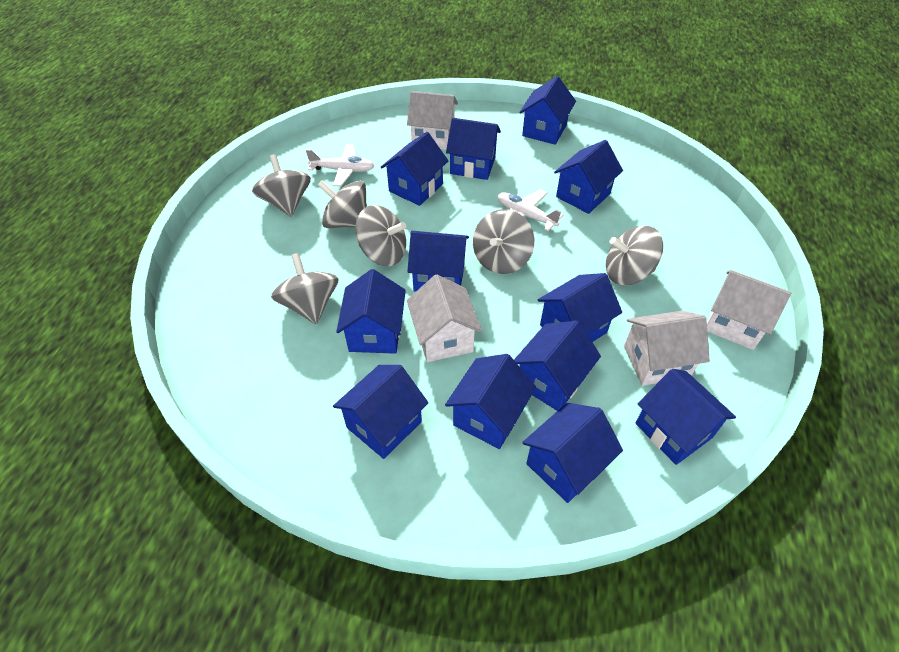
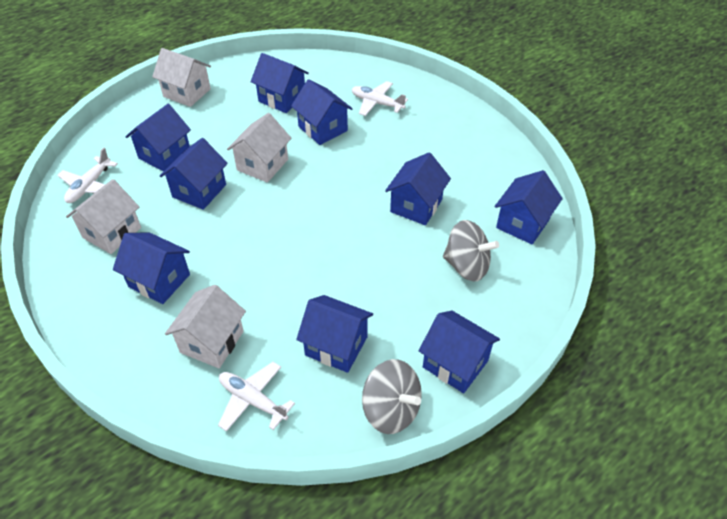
blue house: 12 -> 9
grey spinning top: 6 -> 2
white plane: 2 -> 3

